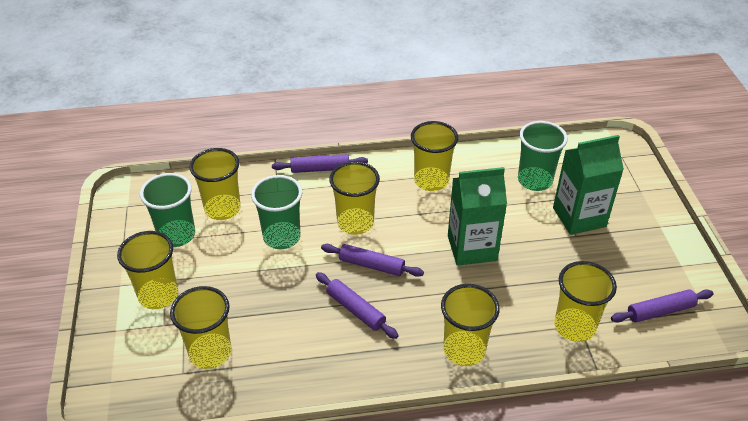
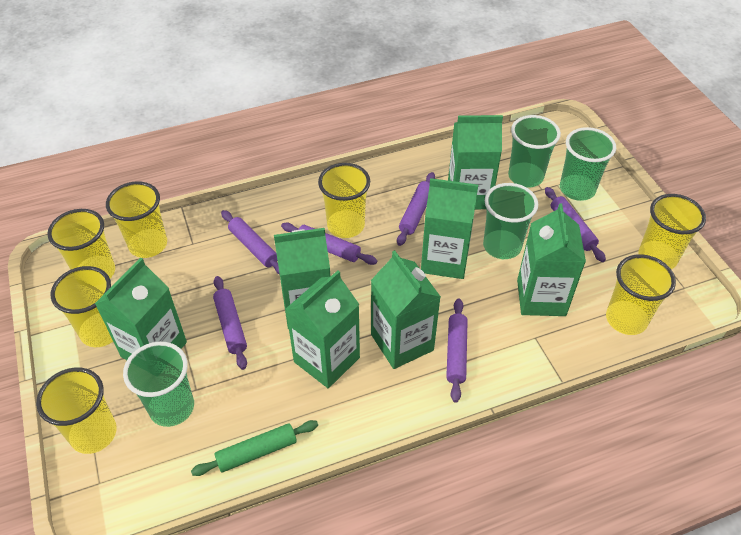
green carton: 2 -> 7
green cup: 3 -> 4
green rolling pin: 0 -> 1
purple rolling pin: 4 -> 6

